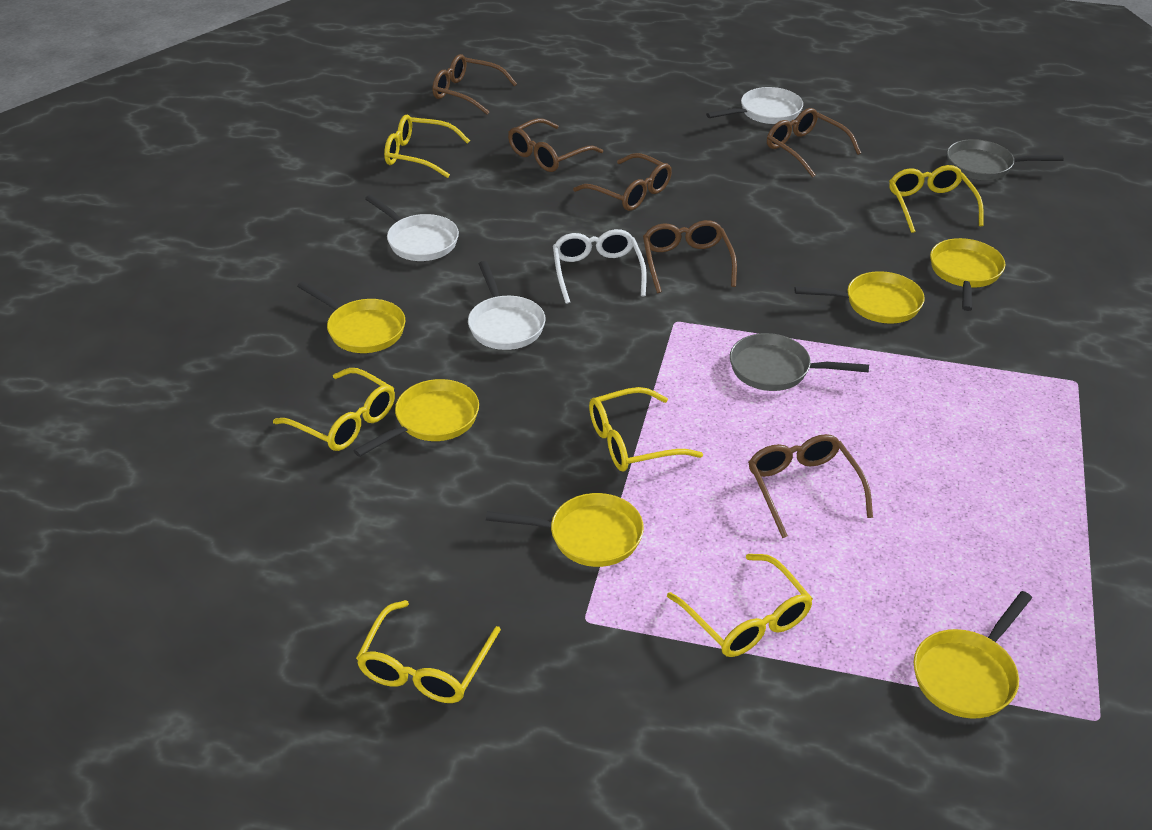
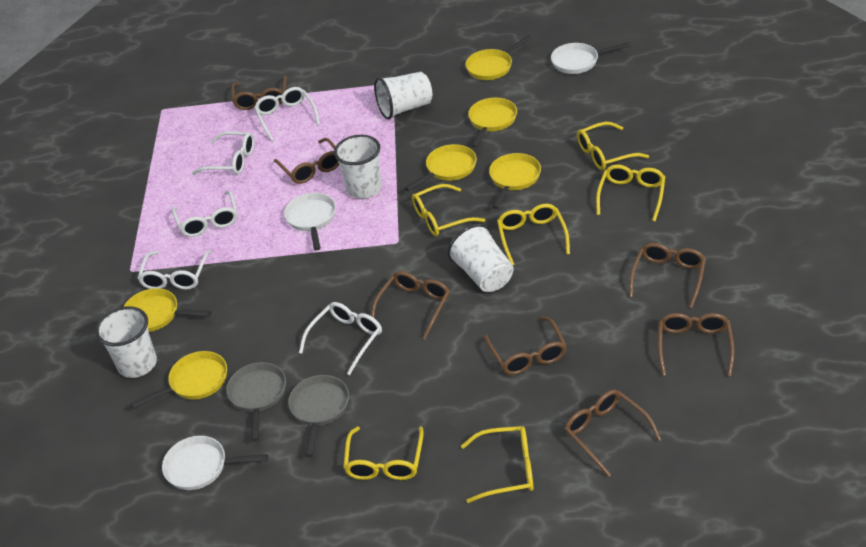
brown glasses: 6 -> 7
white cup: 0 -> 4
white glasses: 1 -> 5

